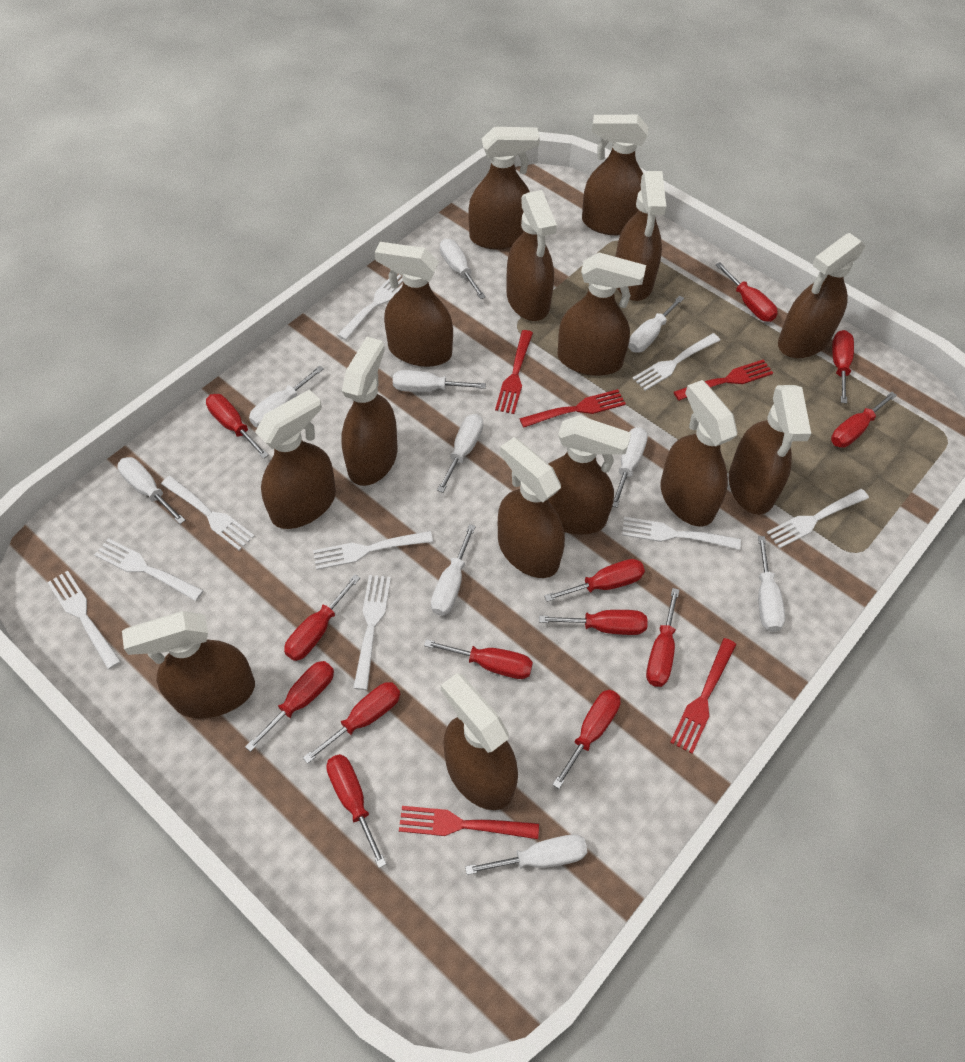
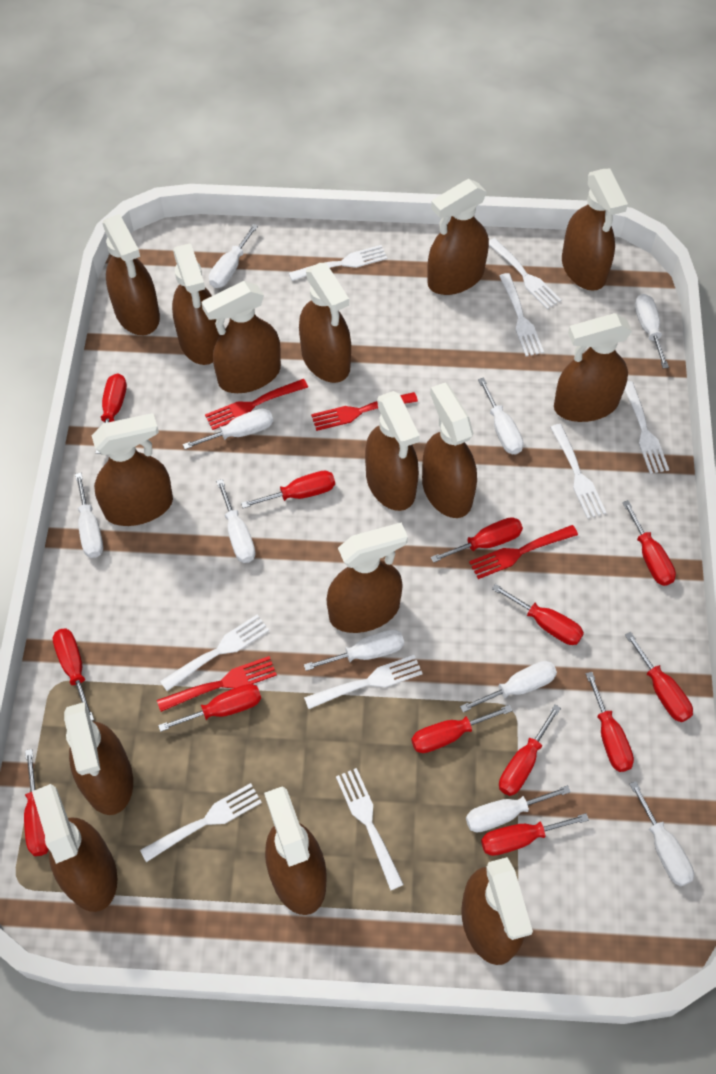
red fork: 5 -> 4

